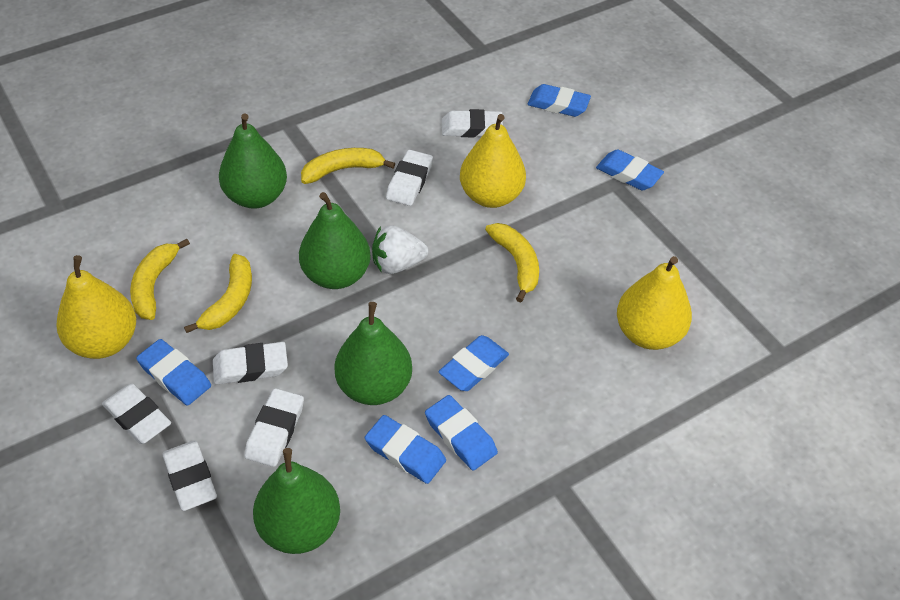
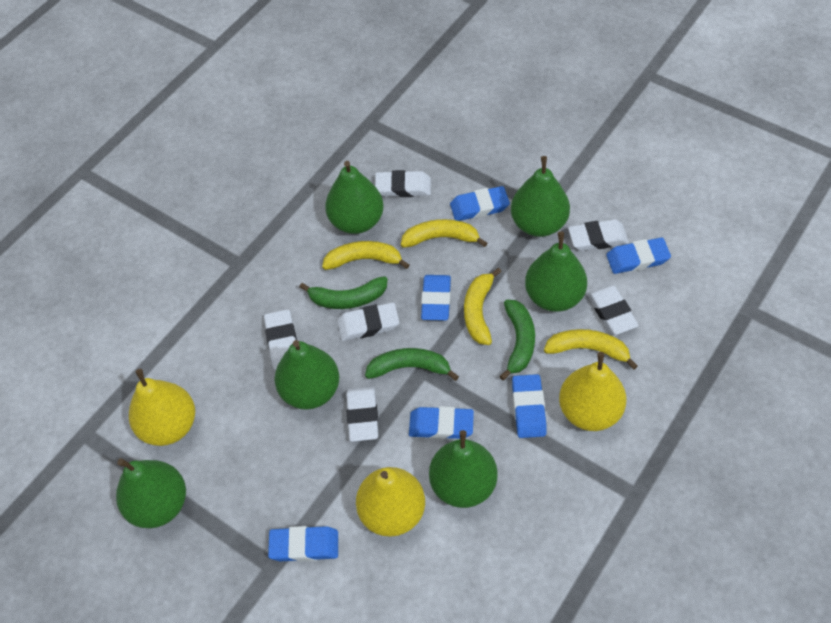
green banana: 0 -> 3
green pear: 4 -> 6
white strawberry: 1 -> 0

